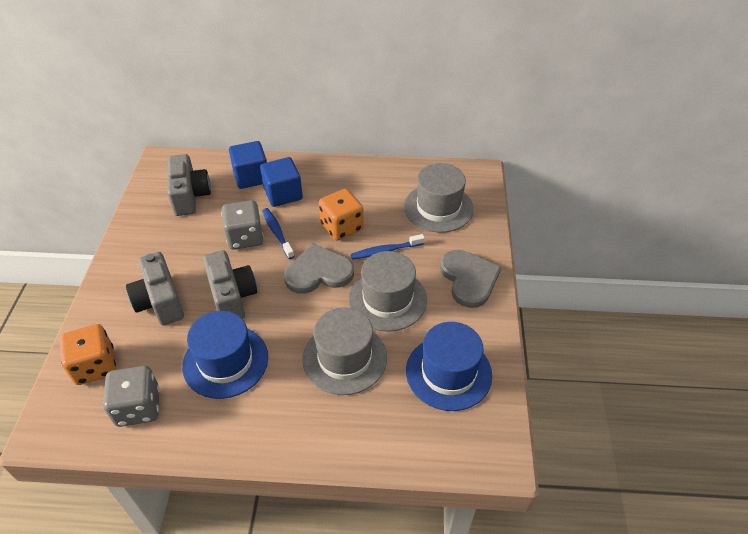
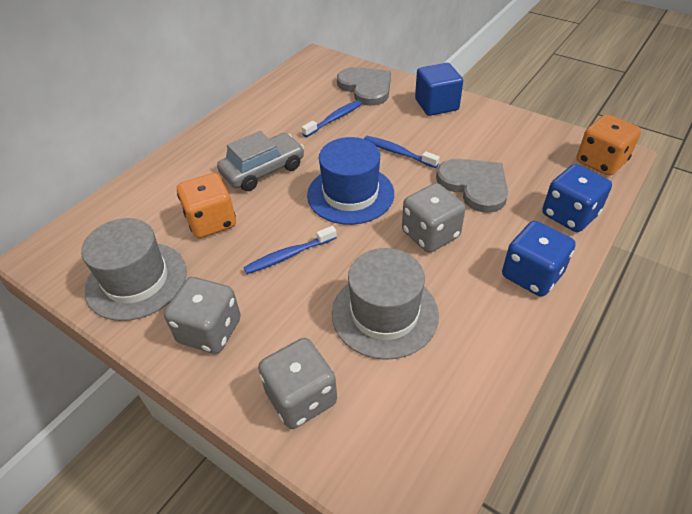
blue cube: 2 -> 1
blue dice: 0 -> 2
blue hat: 2 -> 1
blue toothbrush: 2 -> 3
grey camera: 3 -> 0
grey car: 0 -> 1
grey dice: 2 -> 3
grey hat: 3 -> 2

